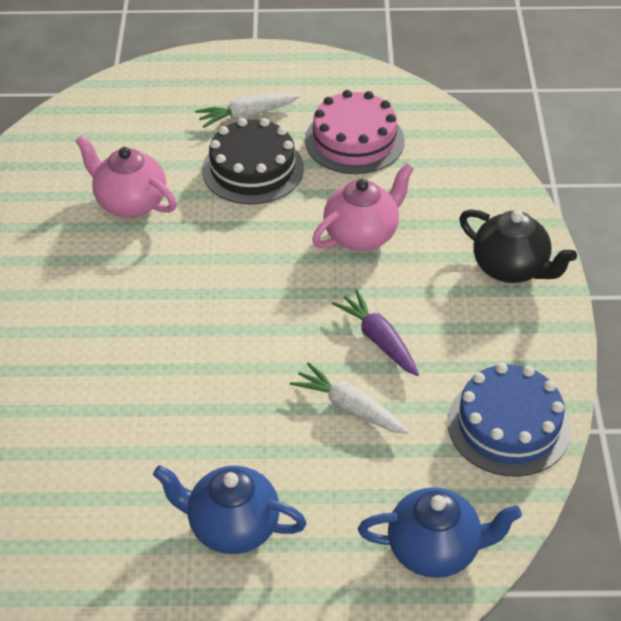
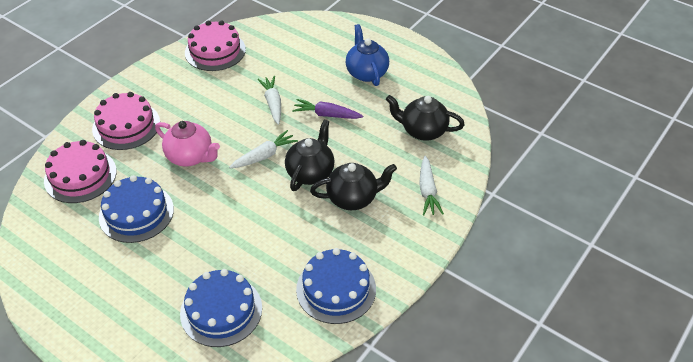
black cake: 1 -> 0
black teapot: 1 -> 3
blue cake: 1 -> 3
blue teapot: 2 -> 1
pink cake: 1 -> 3
pink teapot: 2 -> 1
white carrot: 2 -> 3

